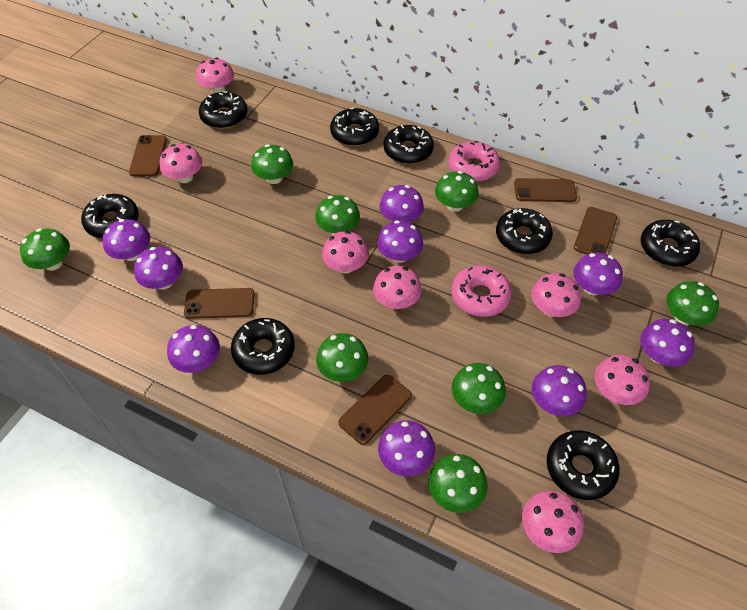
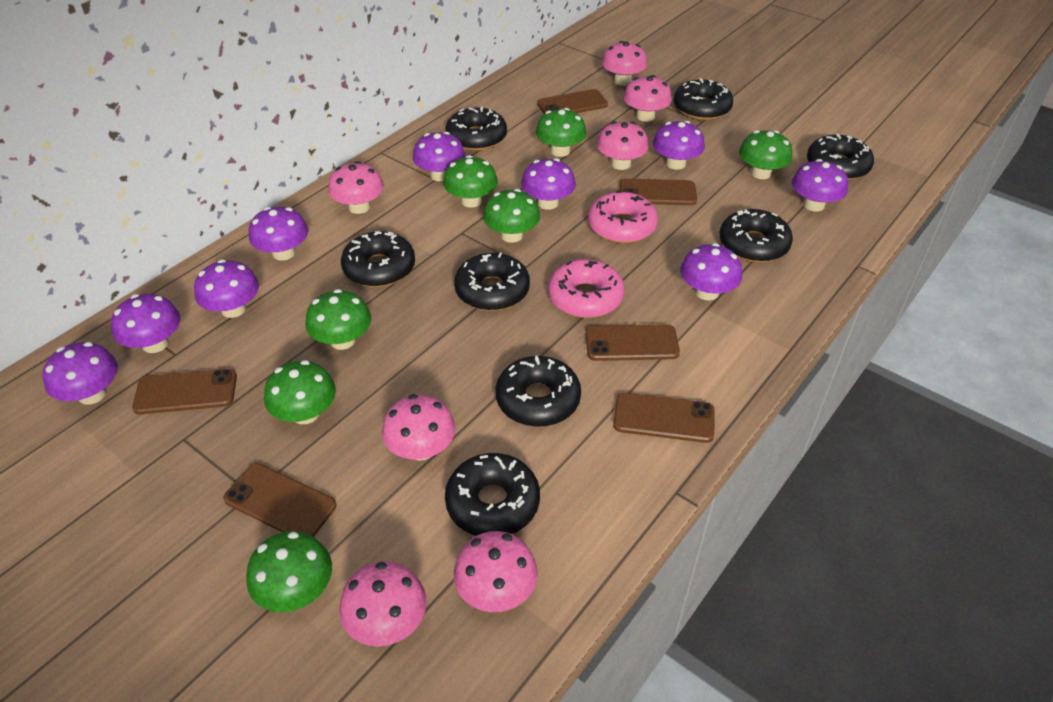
brown phone: 5 -> 6
green mushroom: 8 -> 7

